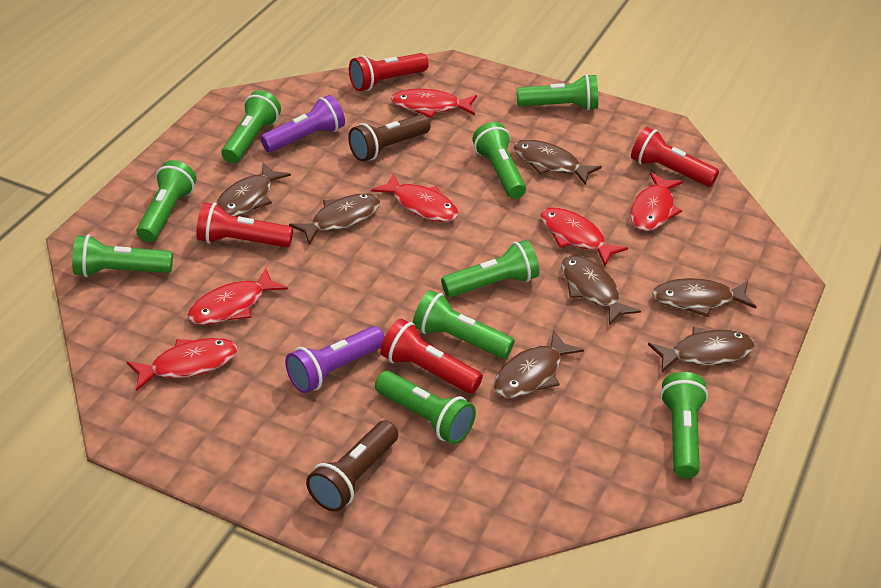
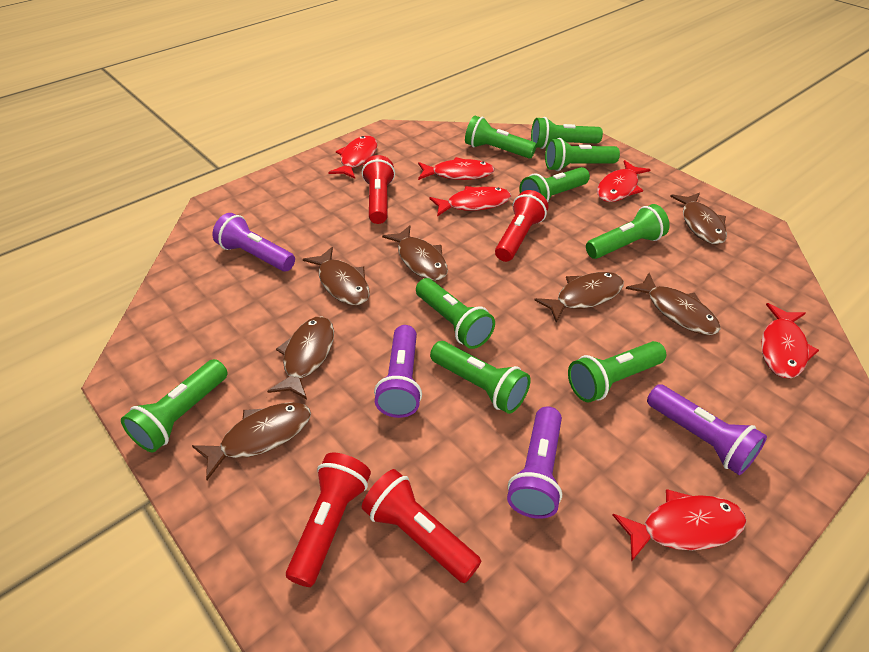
brown flashlight: 2 -> 0
purple flashlight: 2 -> 4

